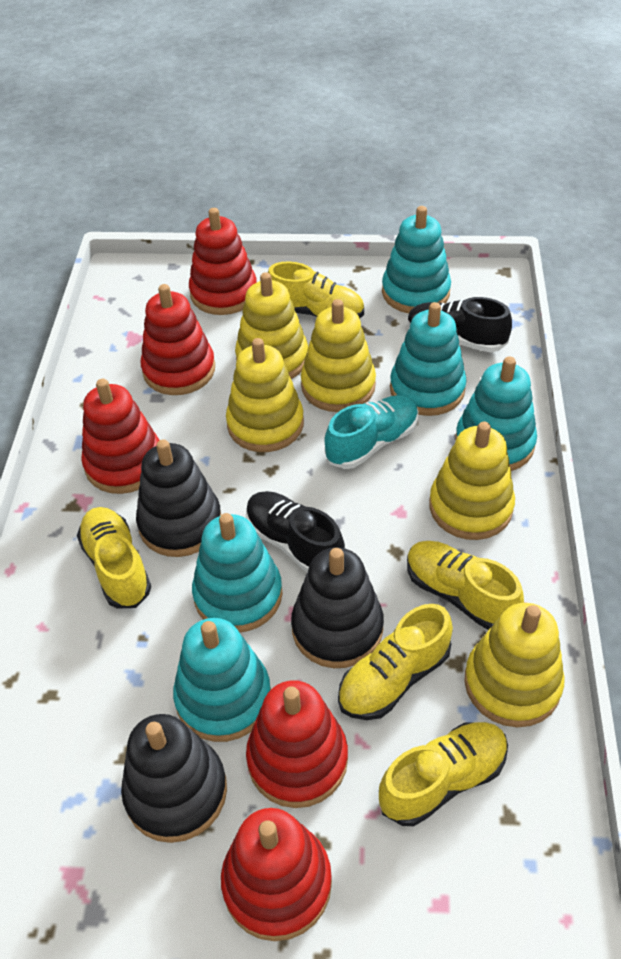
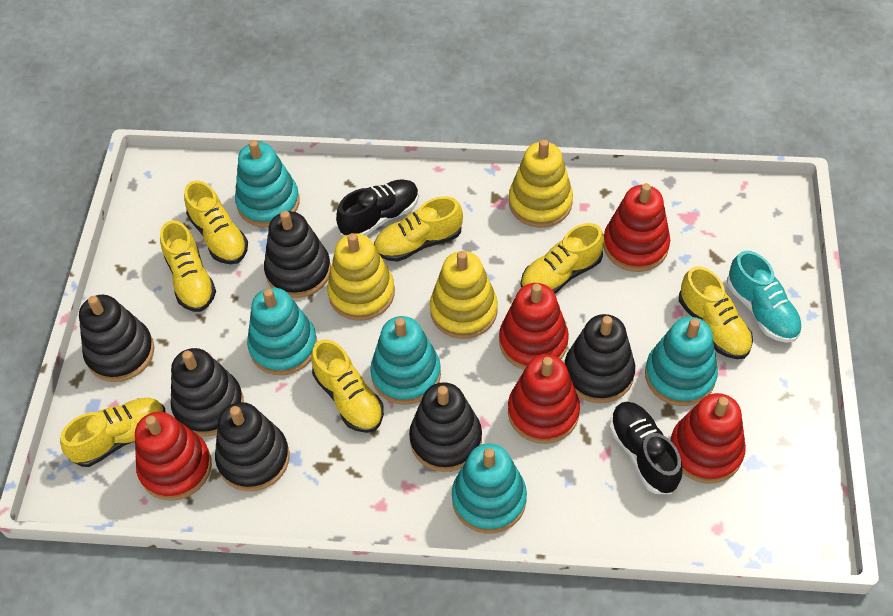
black stacking toy: 3 -> 6
yellow shoe: 5 -> 7
yellow stacking toy: 5 -> 3

